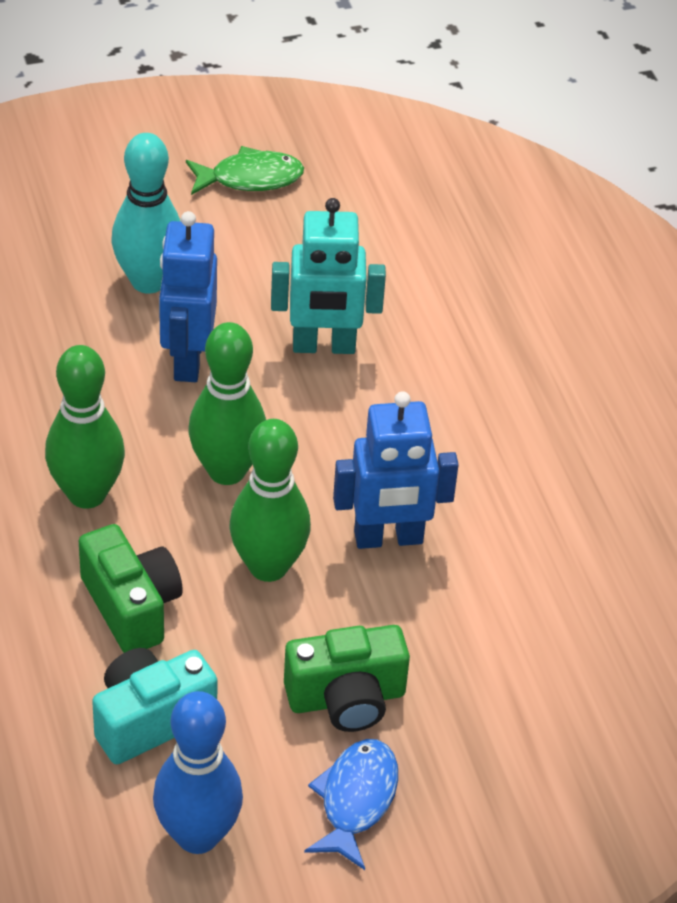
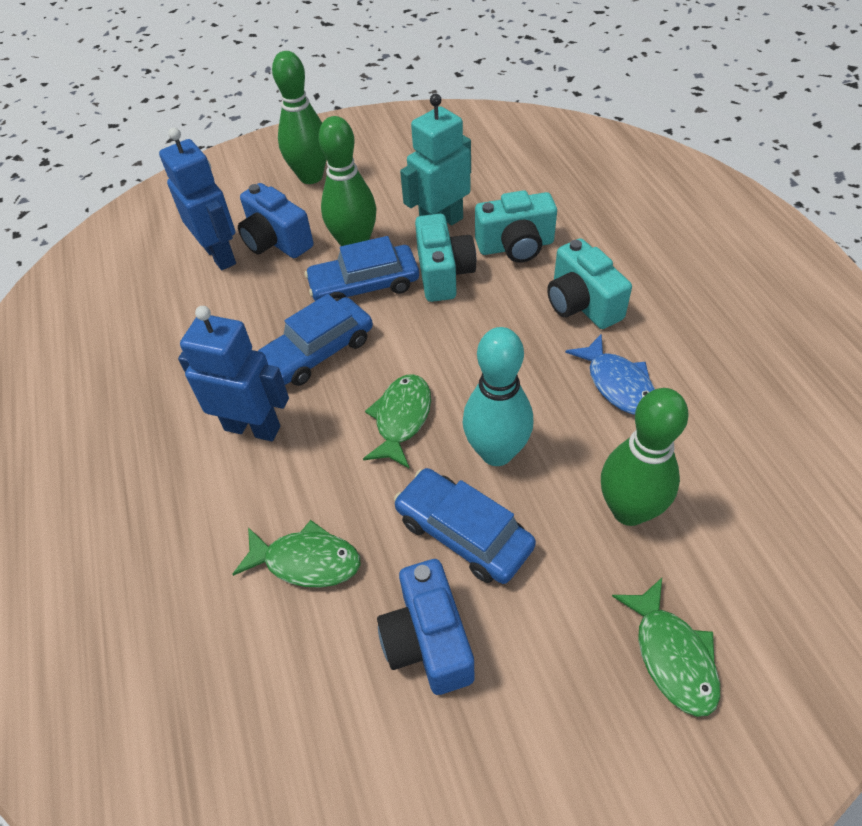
blue bowling pin: 1 -> 0
blue camera: 0 -> 2
blue car: 0 -> 3
green camera: 2 -> 0
green fish: 1 -> 3
turquoise camera: 1 -> 3

